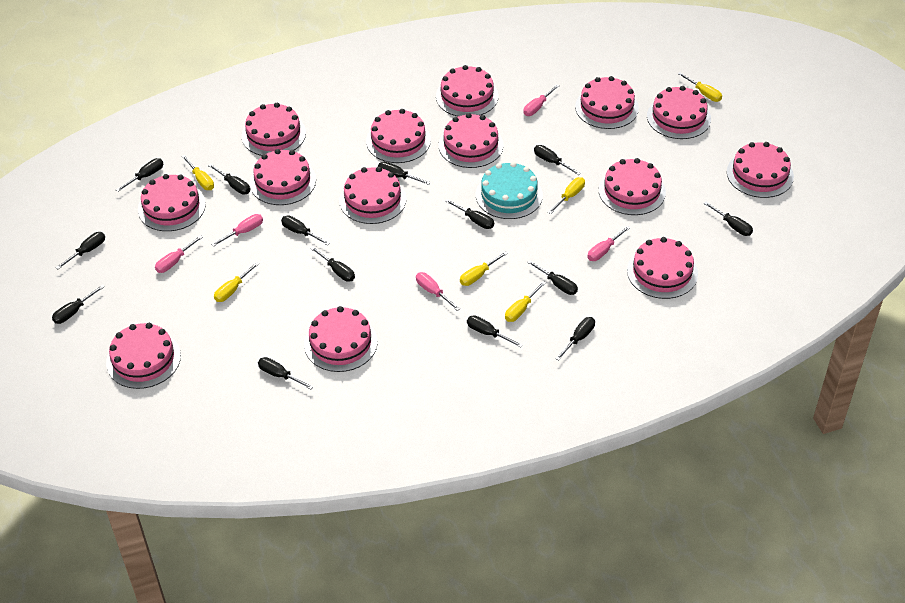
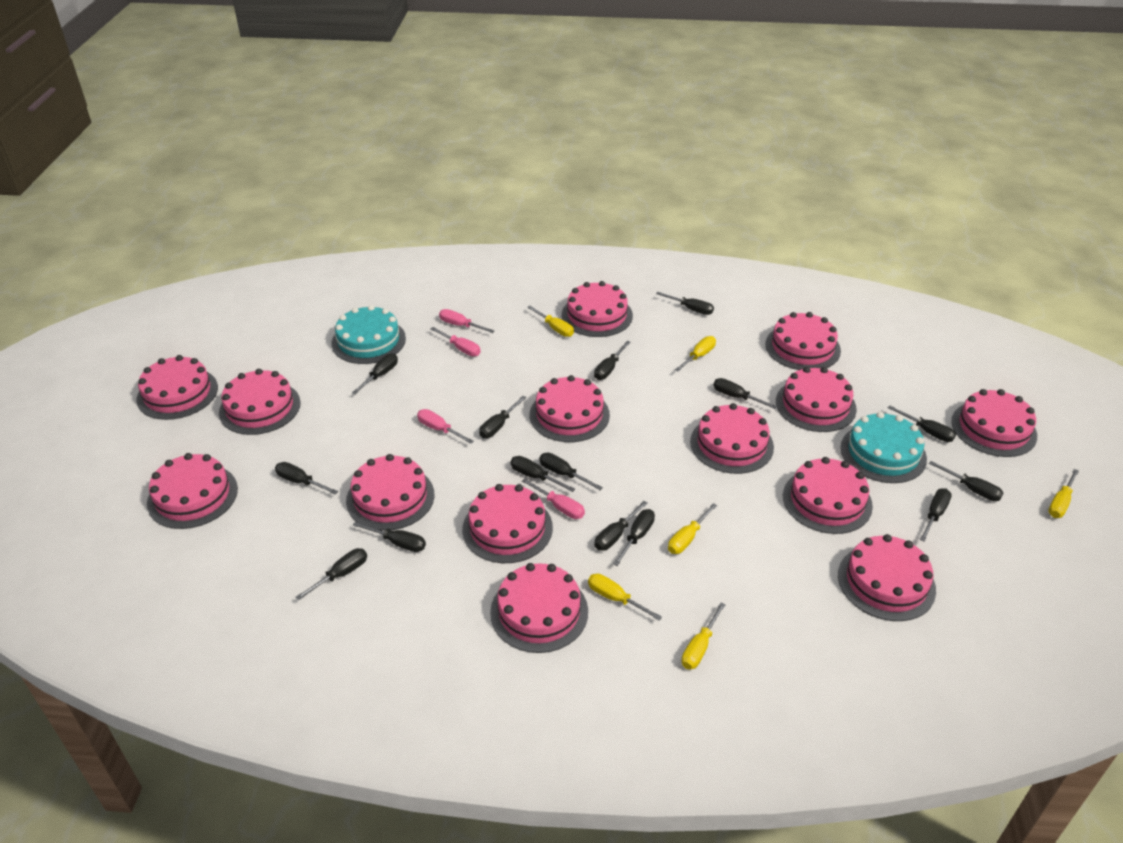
black screwdriver: 14 -> 15
pink screwdriver: 5 -> 4
turquoise cake: 1 -> 2

